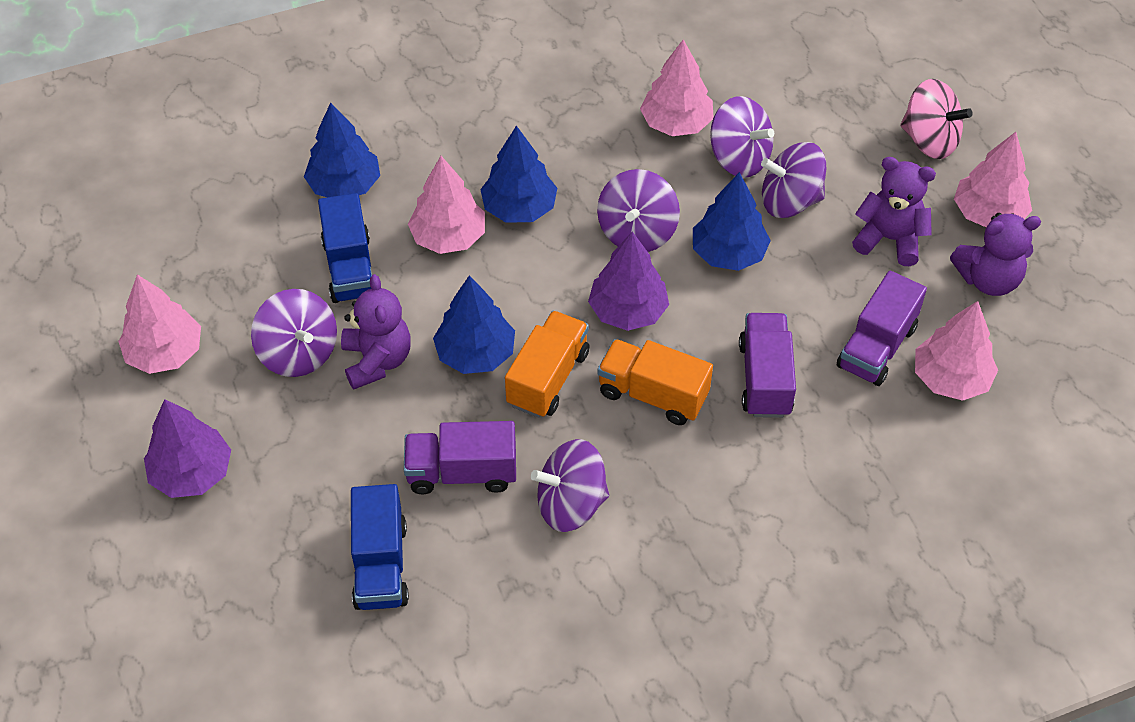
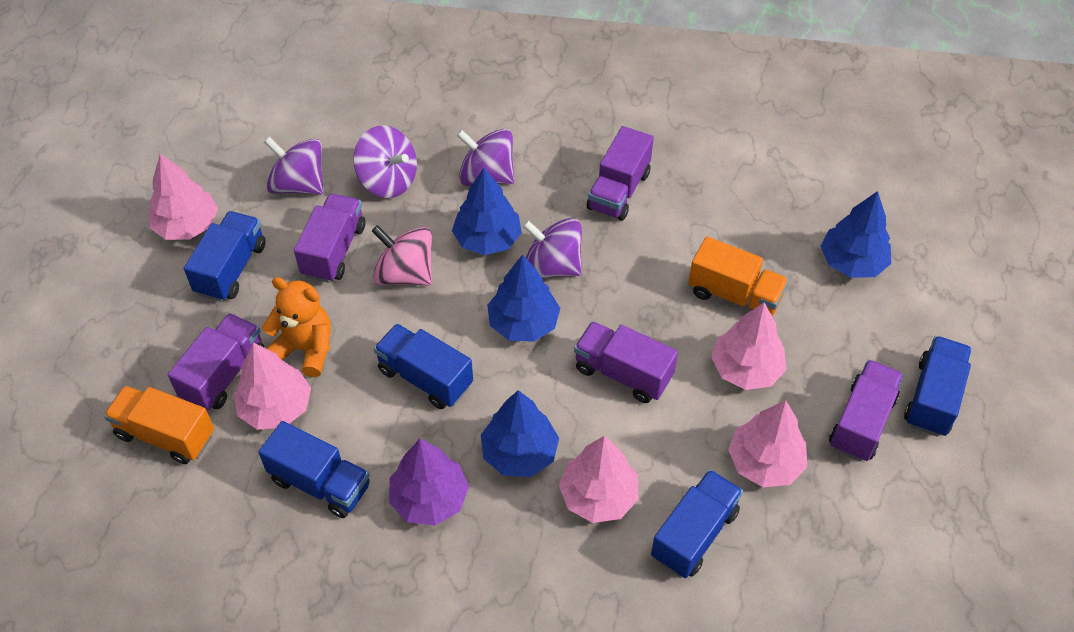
blue truck: 2 -> 5
orange teddy bear: 0 -> 1
purple spinning top: 5 -> 4
purple teddy bear: 3 -> 0
purple tree: 2 -> 1
purple truck: 3 -> 5

